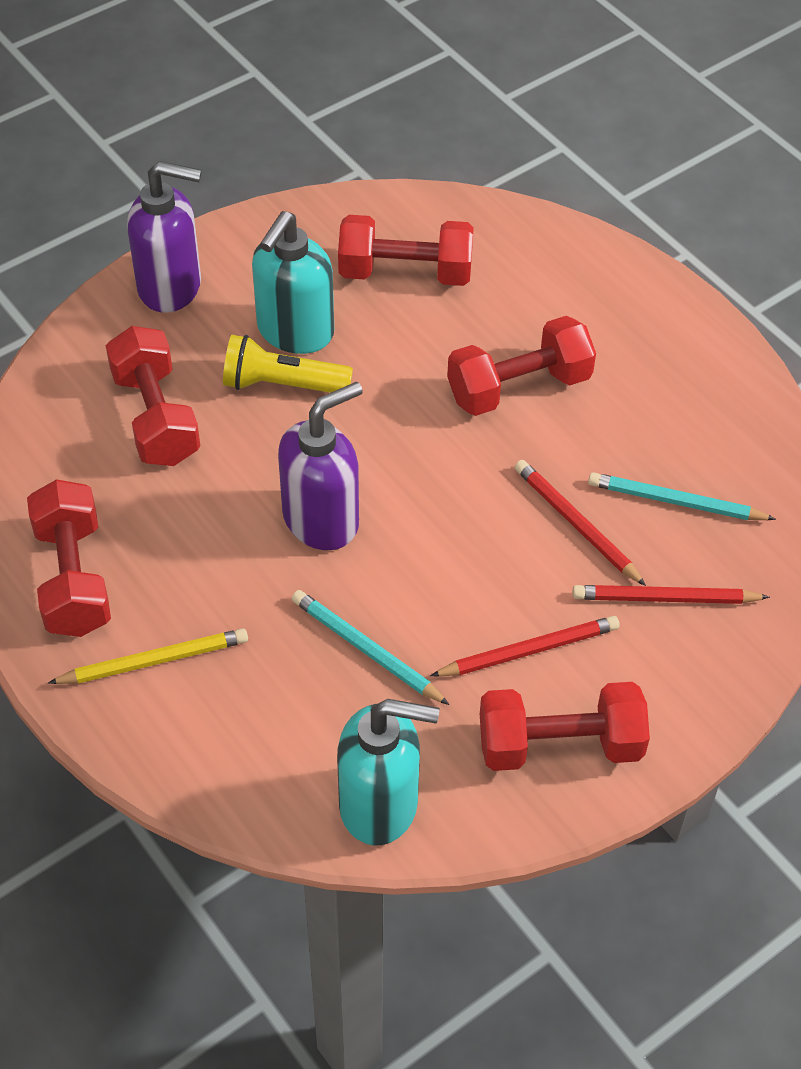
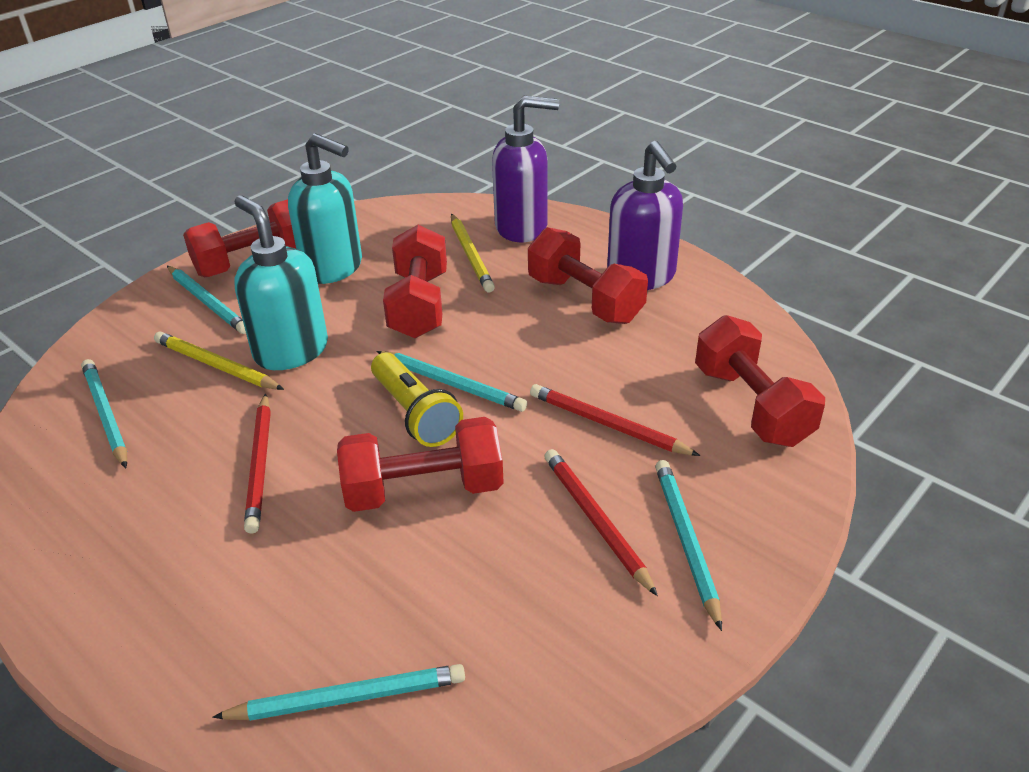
turquoise pencil: 2 -> 5
yellow pencil: 1 -> 2

